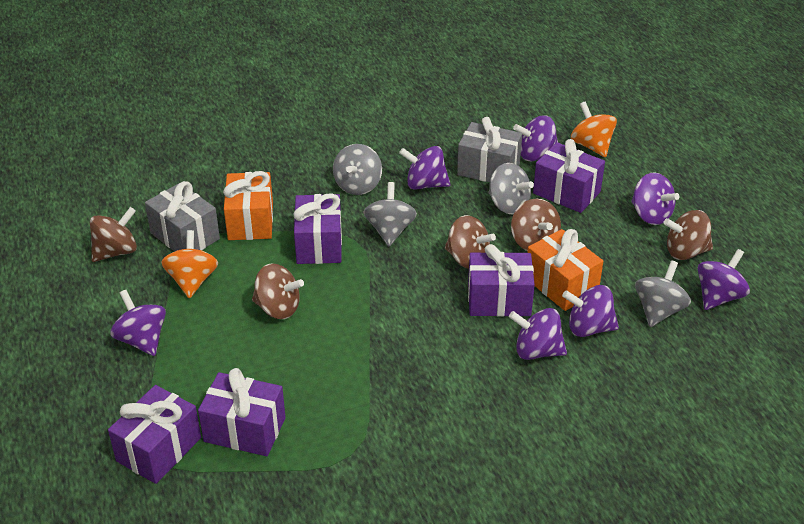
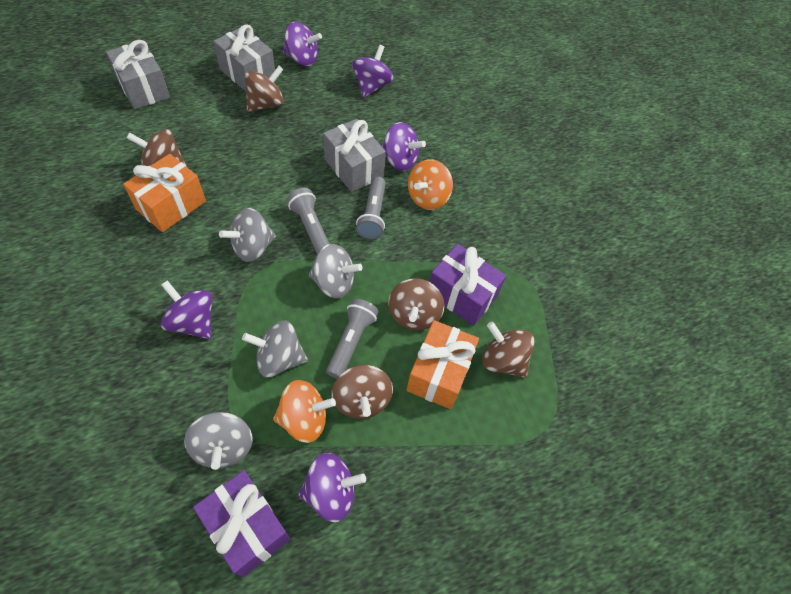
grey flashlight: 0 -> 3
grey gift: 2 -> 3
purple gift: 5 -> 2
purple spinning top: 7 -> 5

